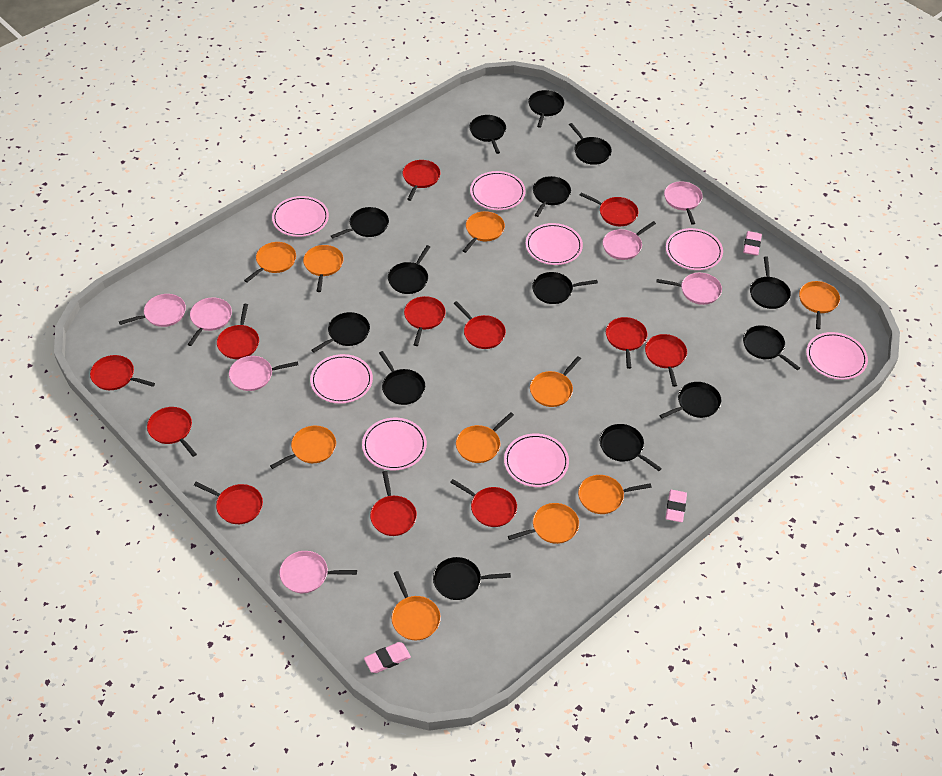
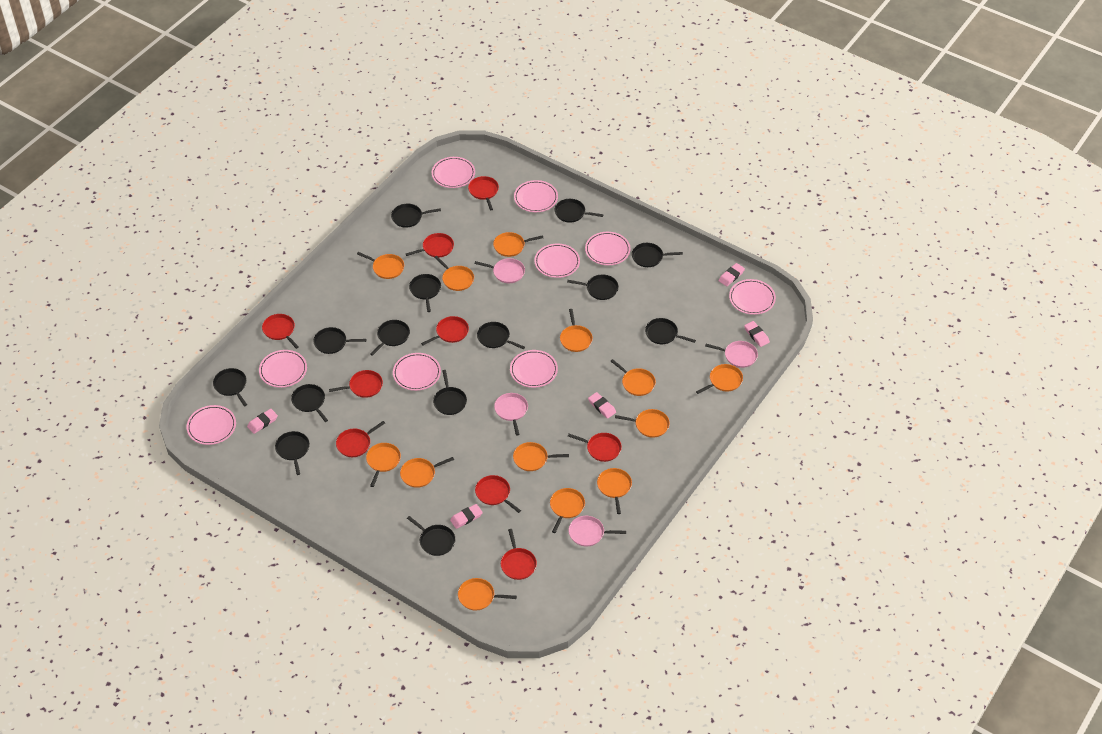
orange pan: 10 -> 13
pink eraser: 3 -> 5
pink pan: 7 -> 4
pink plate: 8 -> 9
red pan: 12 -> 9

